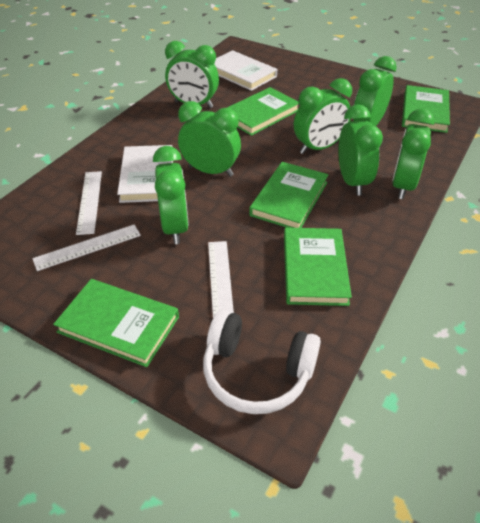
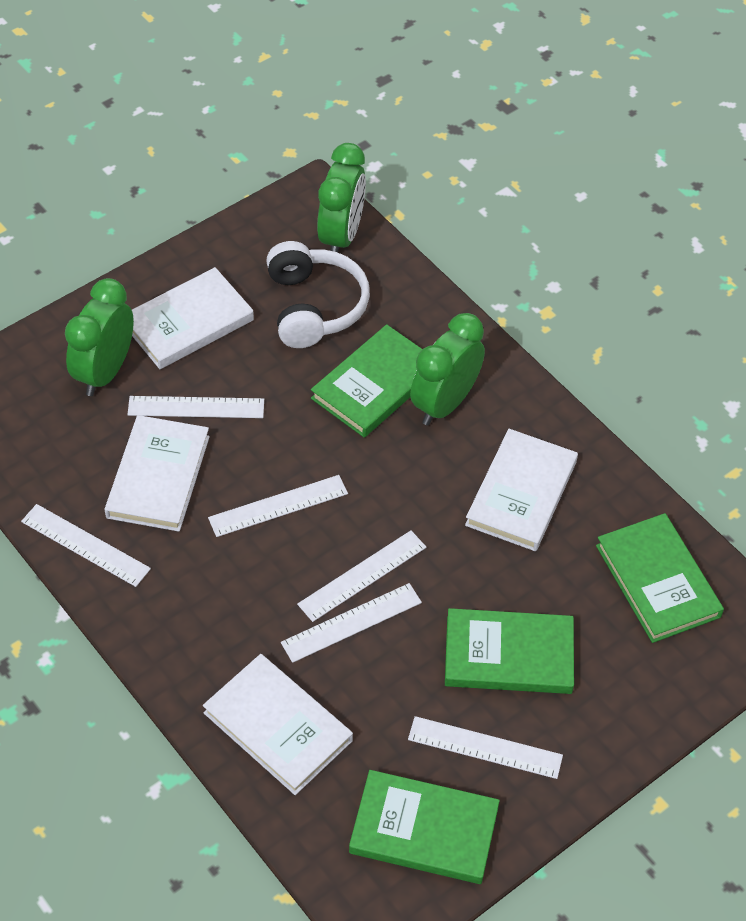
green book: 5 -> 4
green clock: 7 -> 3
white book: 2 -> 4
white ruler: 3 -> 6

